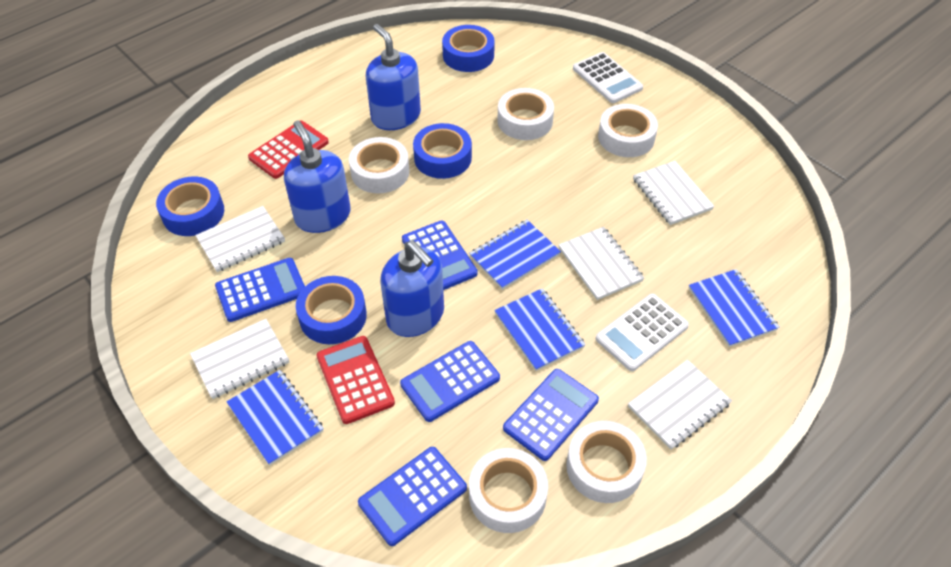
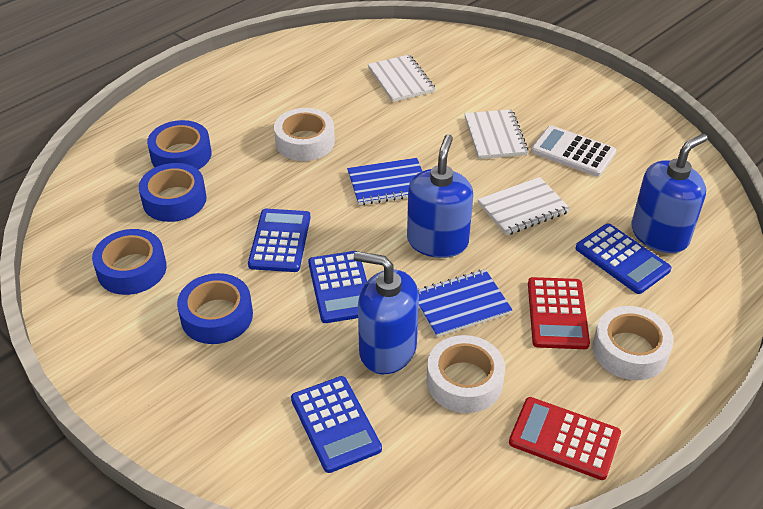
blue calculator: 5 -> 4
blue notebook: 4 -> 2
white calculator: 2 -> 1
white notebook: 5 -> 3
white tape: 5 -> 3

